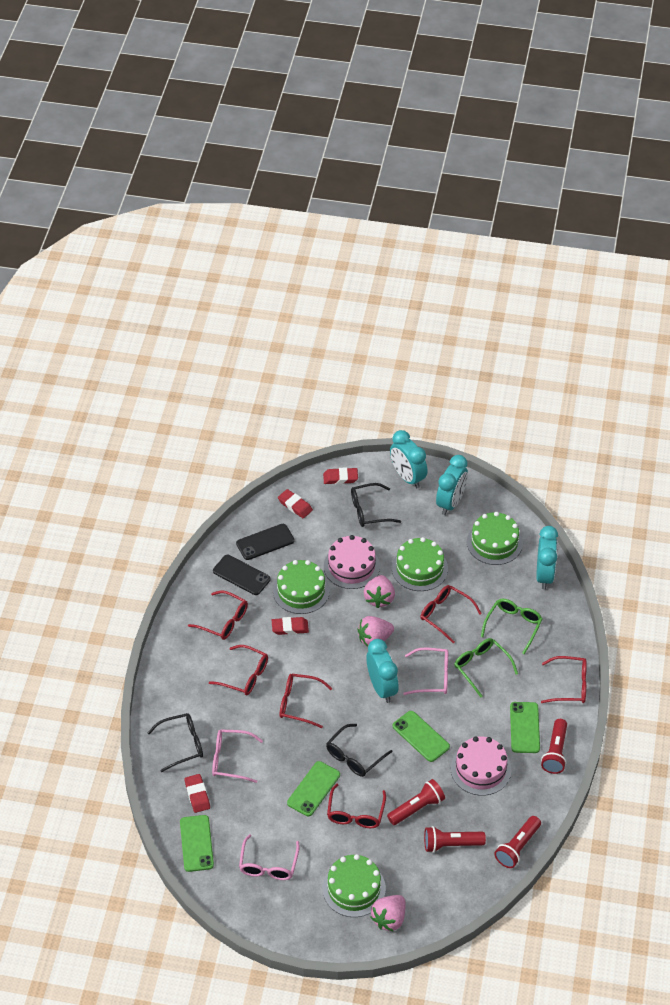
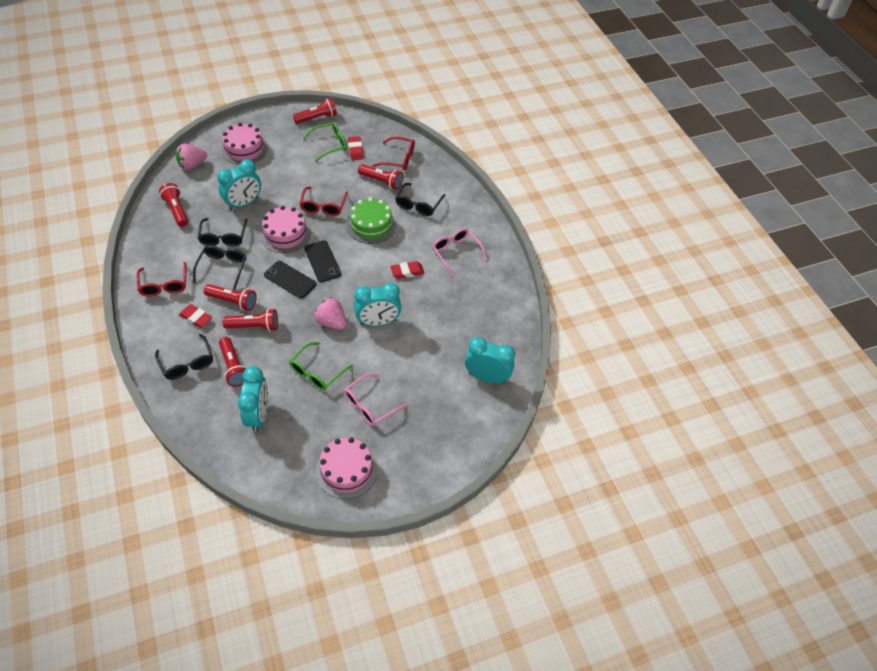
black glasses: 3 -> 4
green cake: 4 -> 1
green phone: 4 -> 0
pink cake: 2 -> 3
pink glasses: 3 -> 2
pink strawberry: 3 -> 2
red eraser: 4 -> 3
red flashlight: 4 -> 6
red glasses: 6 -> 3

